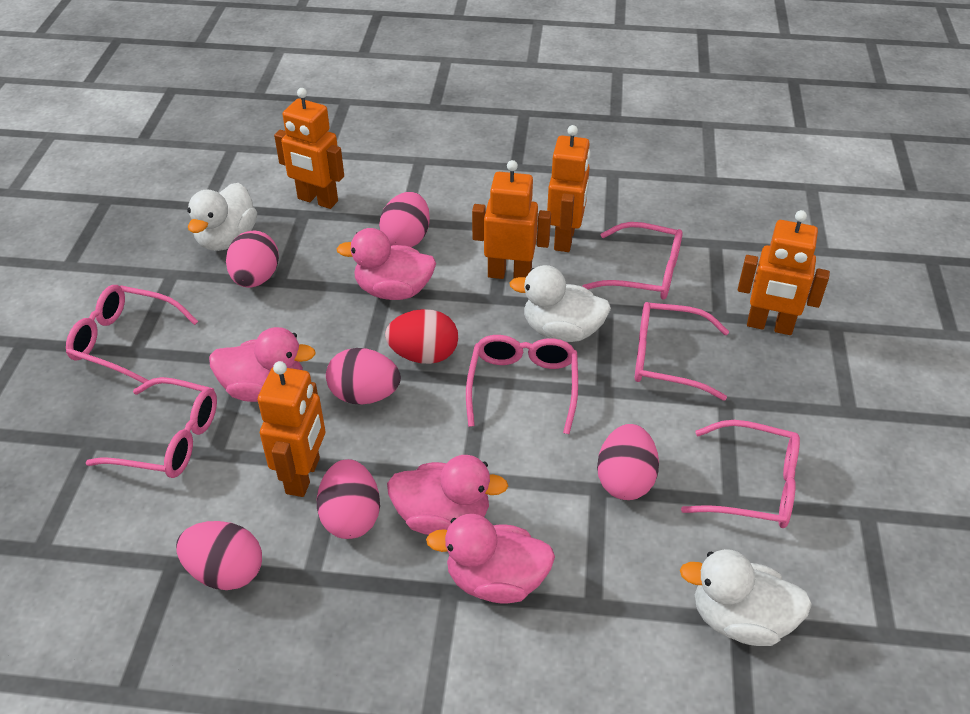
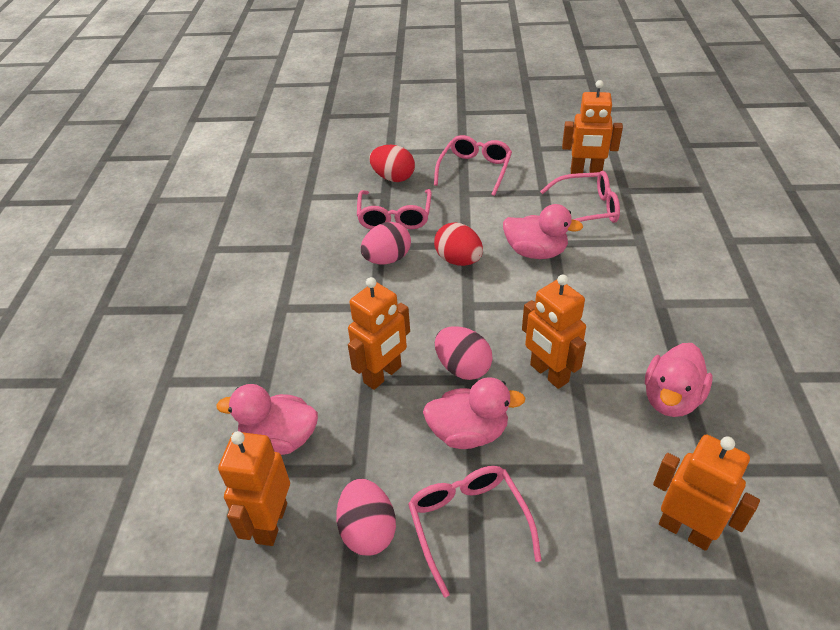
pink egg: 6 -> 3
pink glasses: 6 -> 4
red egg: 1 -> 2
white duck: 3 -> 0

